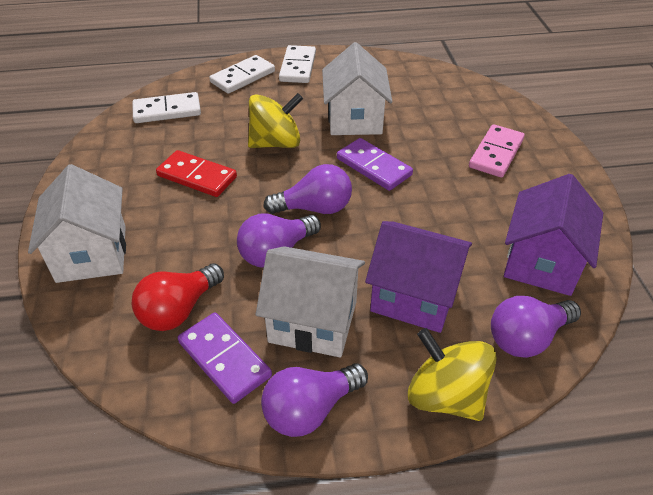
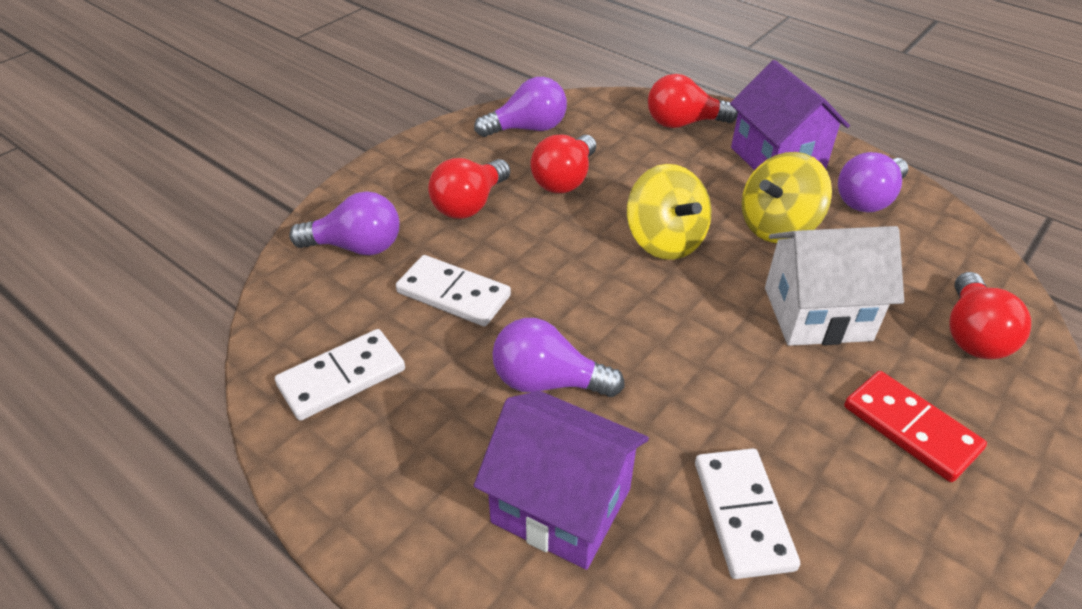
pink domino: 1 -> 0
purple domino: 2 -> 0
red light bulb: 1 -> 4
white house: 3 -> 1

